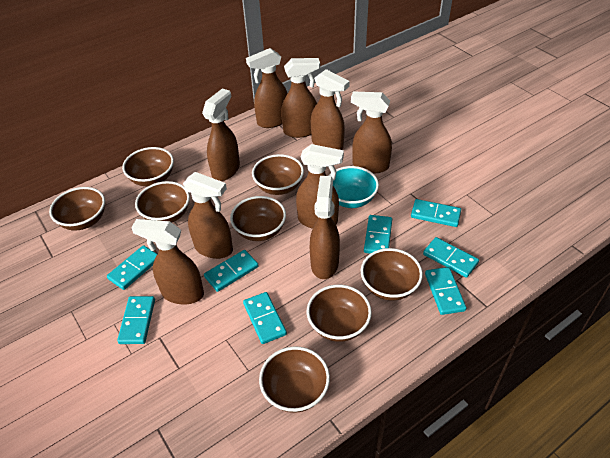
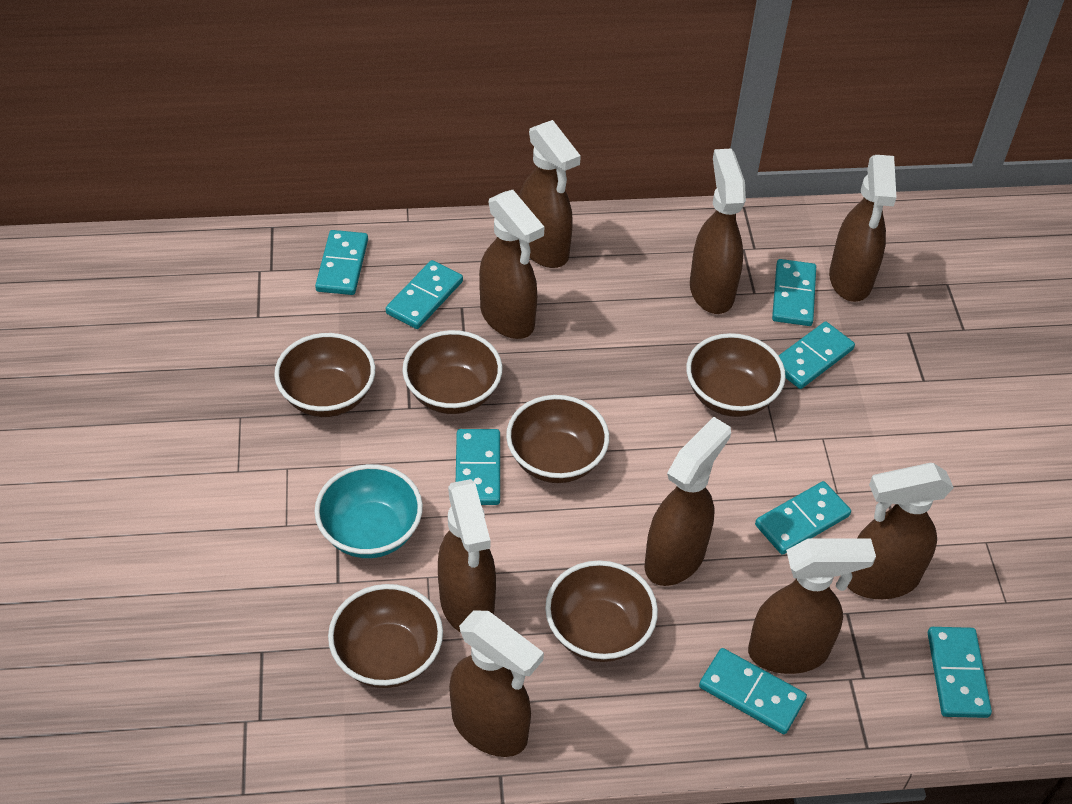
brown bowl: 8 -> 6

